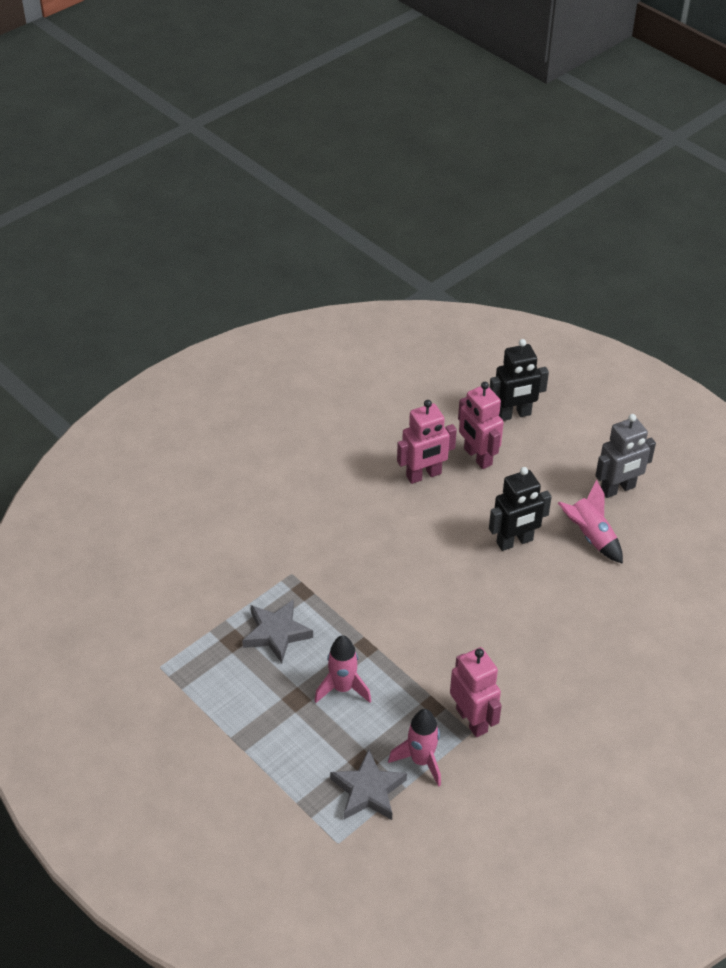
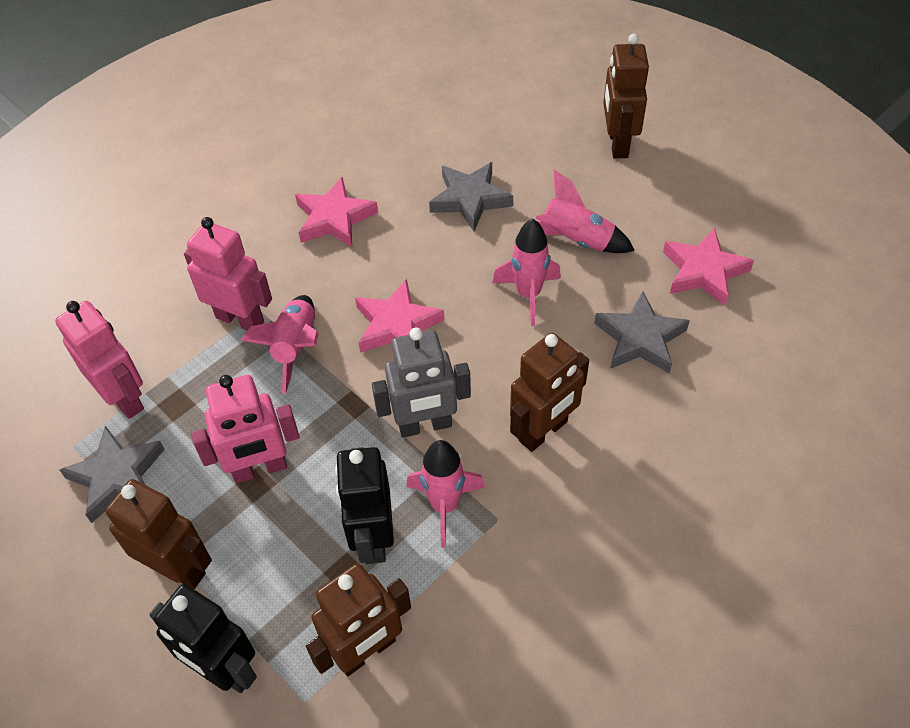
brown robot: 0 -> 4
grey star: 2 -> 3
pink rocket: 3 -> 4
pink star: 0 -> 3

